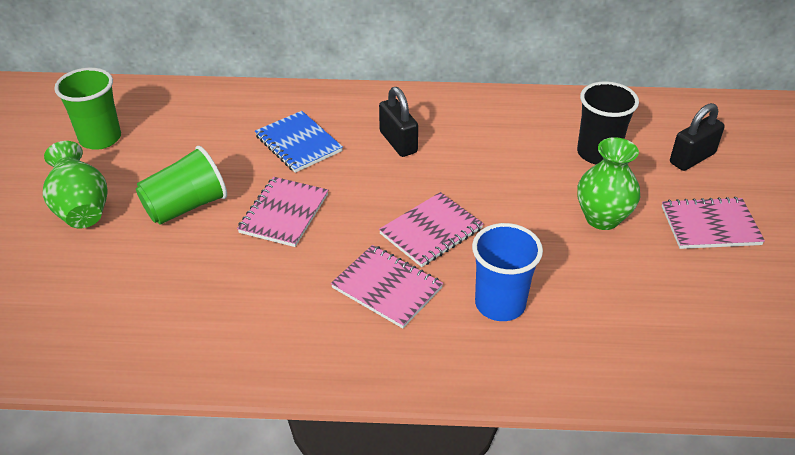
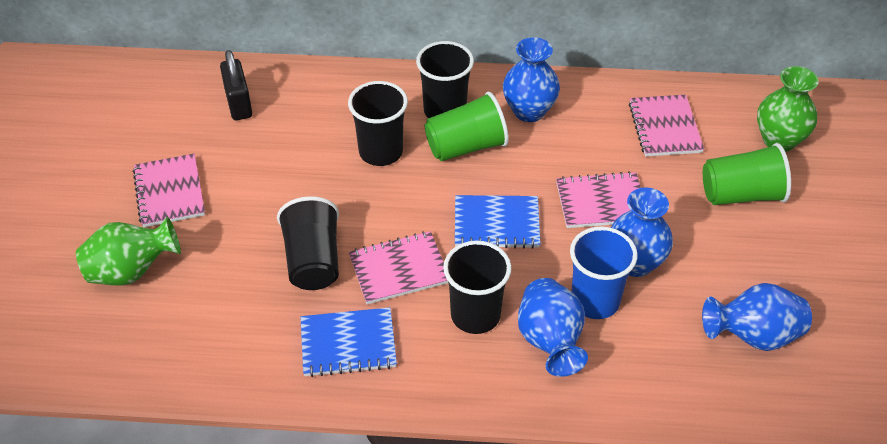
black cup: 1 -> 4
black padlock: 2 -> 1
blue notebook: 1 -> 2
blue vase: 0 -> 4

